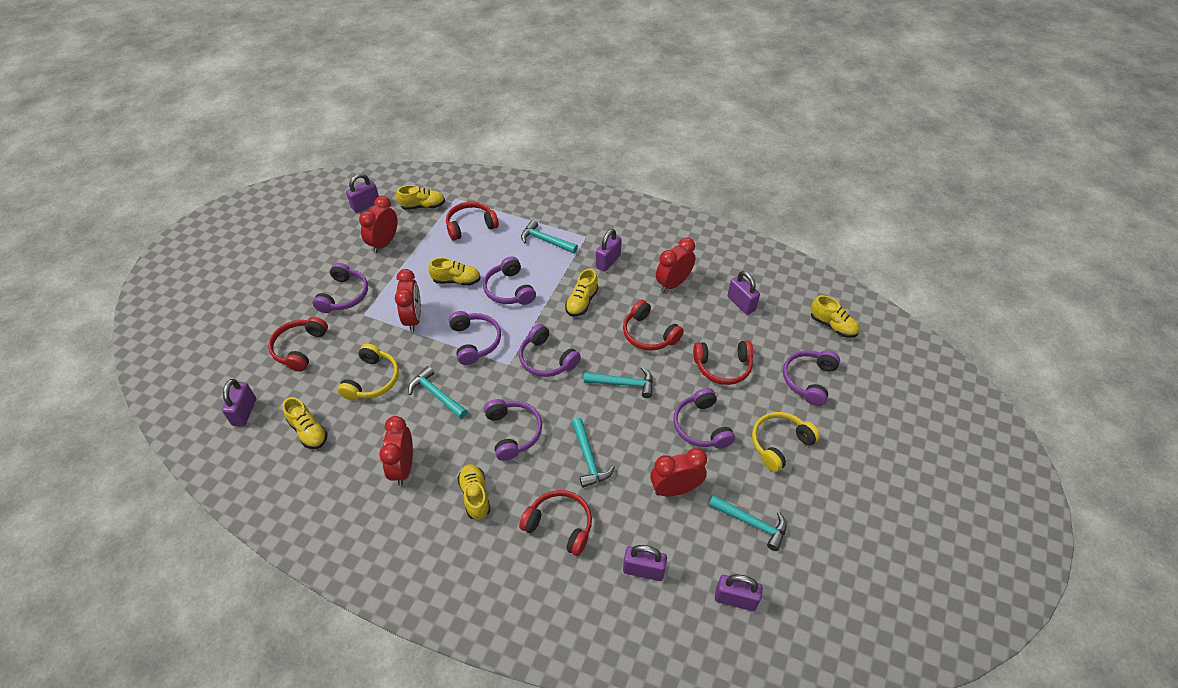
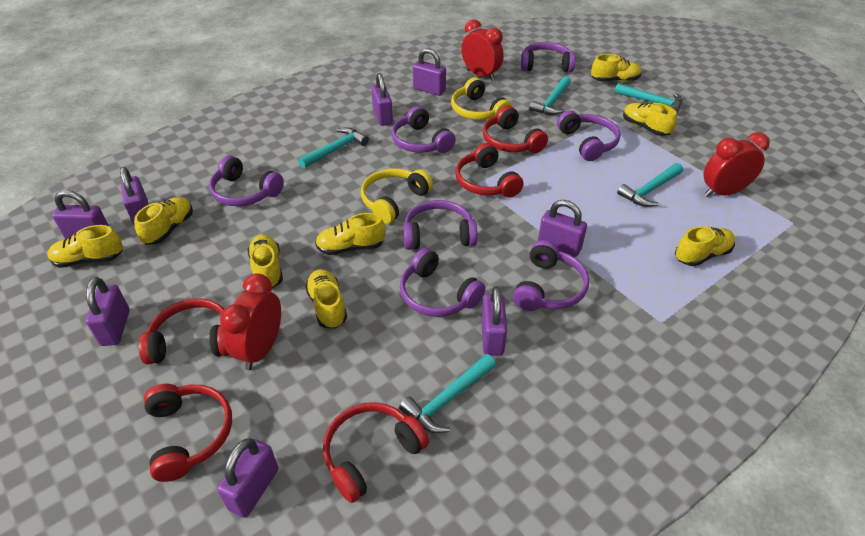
purple padlock: 6 -> 8
red clock: 5 -> 3
yellow shoe: 6 -> 8

